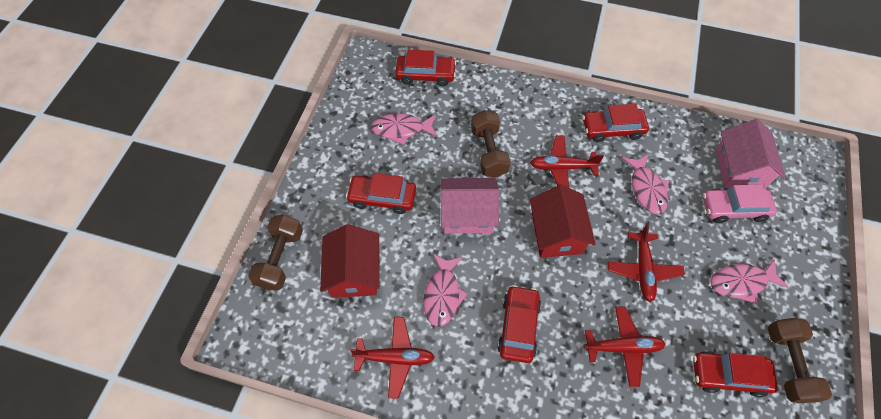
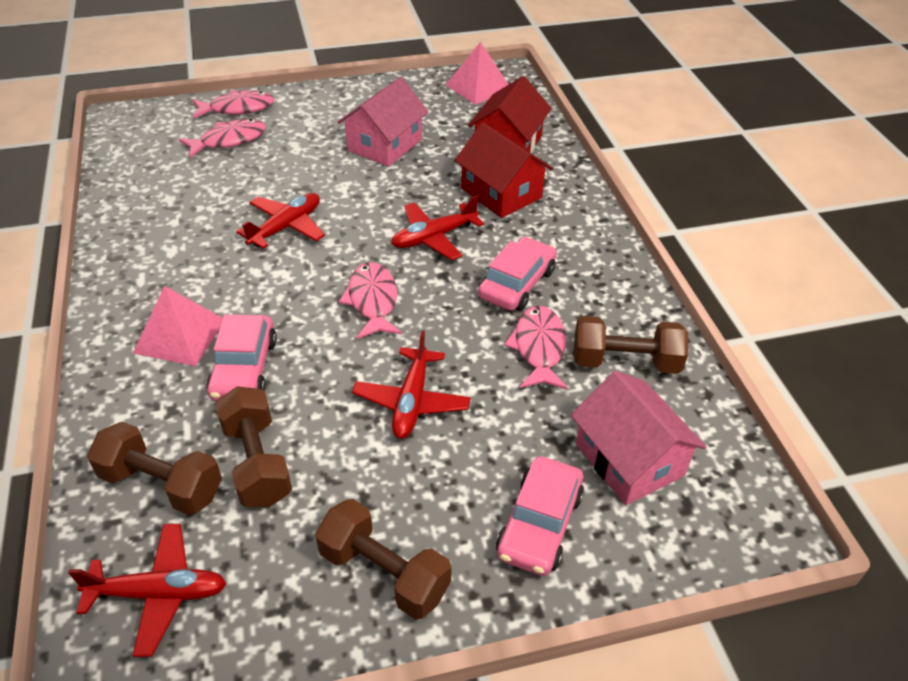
brown dumbbell: 3 -> 4
pink car: 1 -> 3
pink pyramid: 0 -> 2
red car: 5 -> 0

